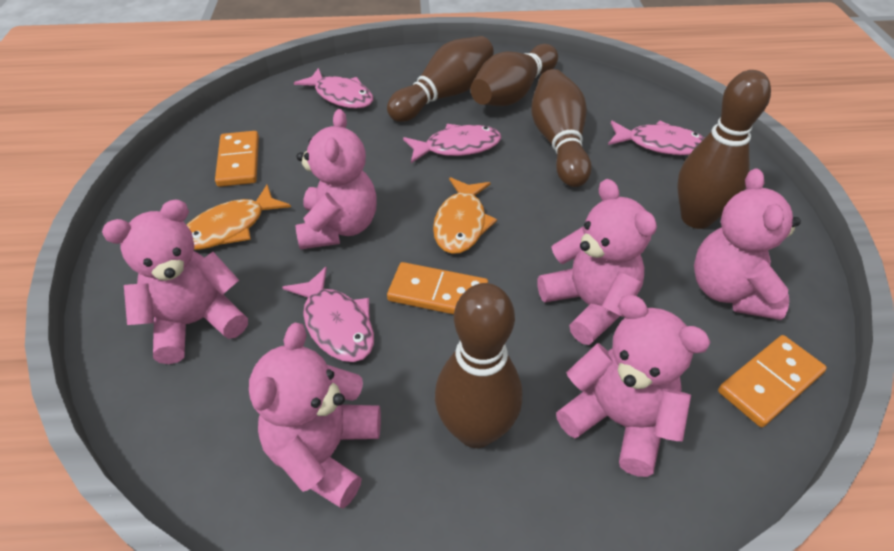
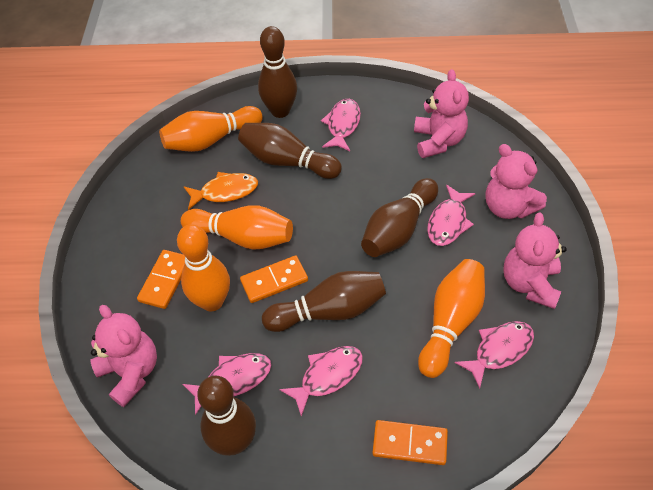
orange bowling pin: 0 -> 4
orange fish: 2 -> 1
pink fish: 4 -> 5
pink teddy bear: 6 -> 4

